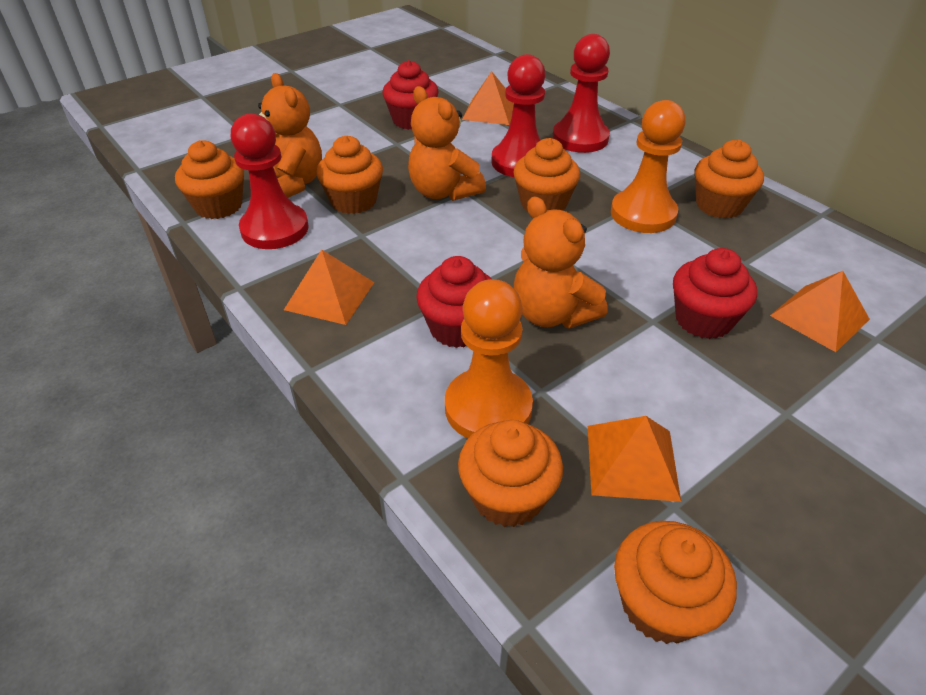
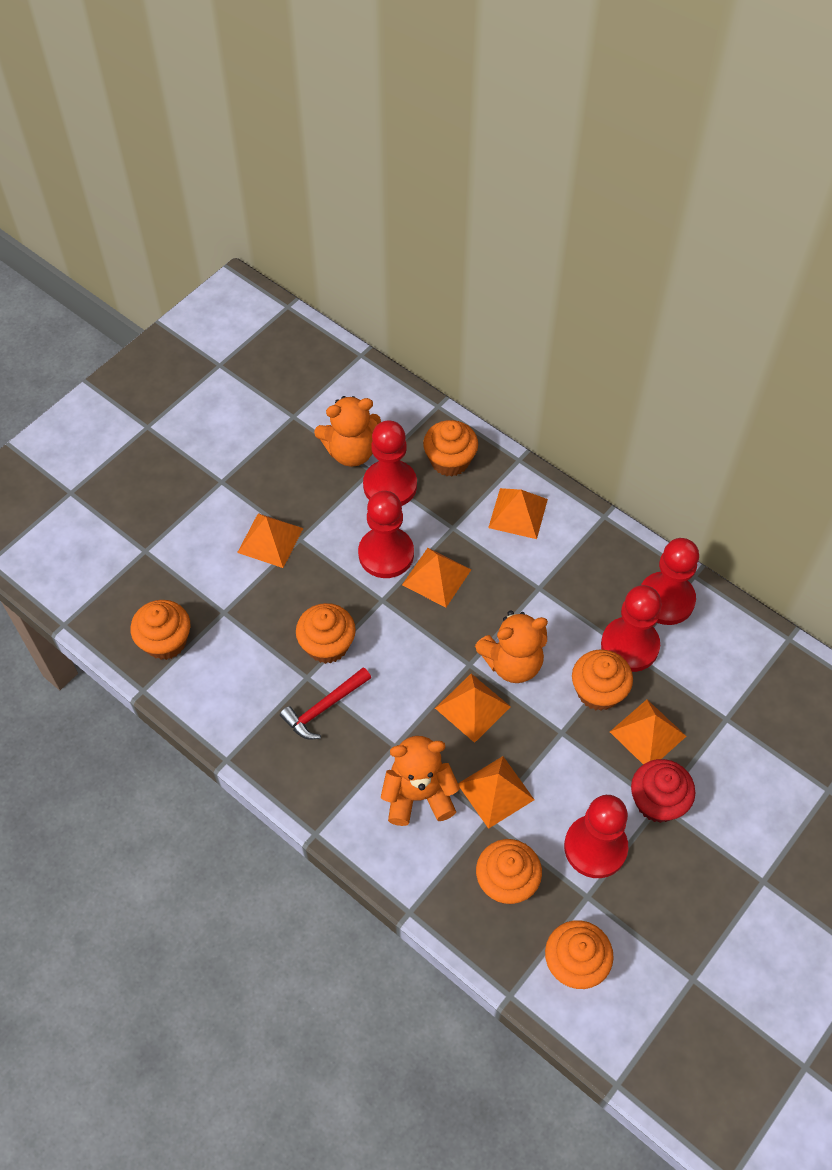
orange pawn: 2 -> 0
orange pyramid: 4 -> 6
red cupcake: 3 -> 1
red hammer: 0 -> 1
red pawn: 3 -> 5

